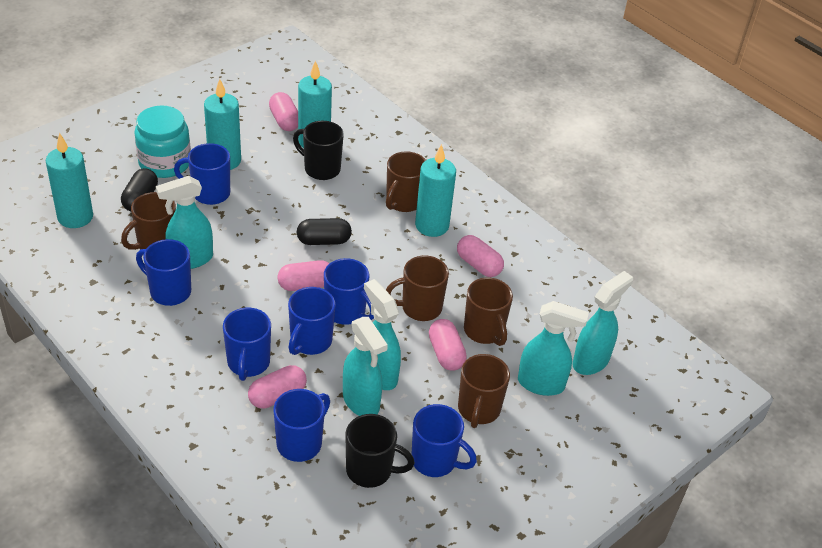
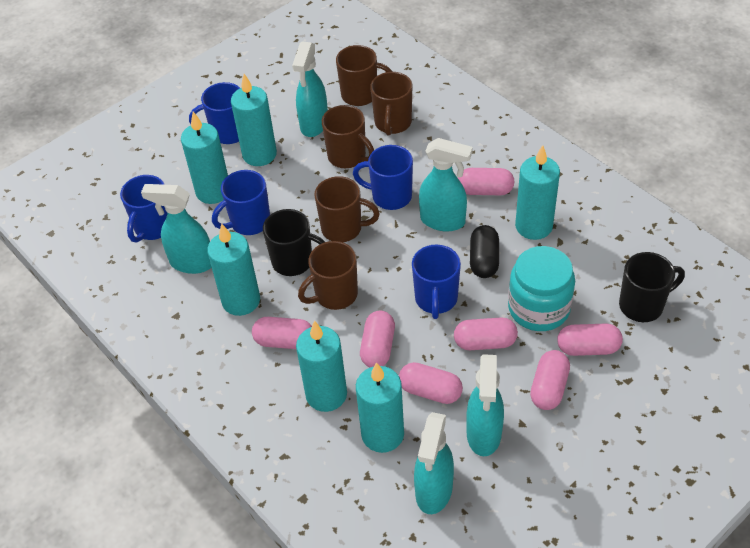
black capsule: 2 -> 1
blue mug: 7 -> 5
pink capsule: 5 -> 7
turquoise candle: 4 -> 6

